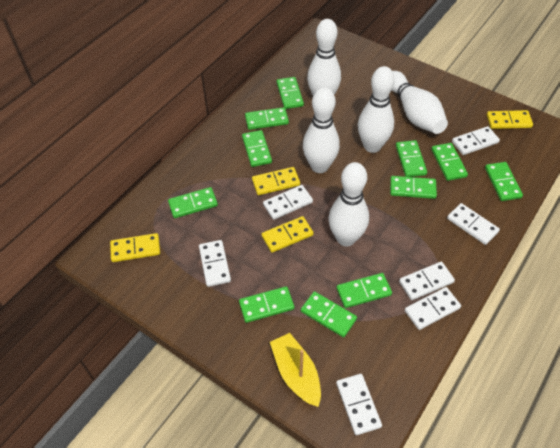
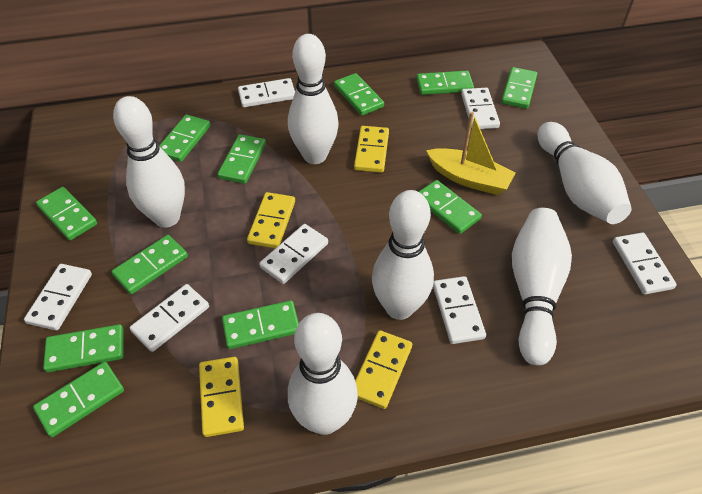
white bowling pin: 5 -> 6

